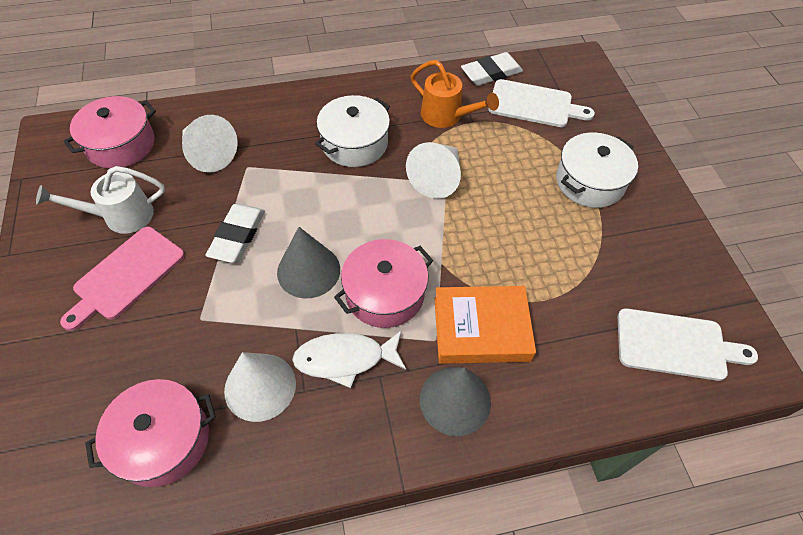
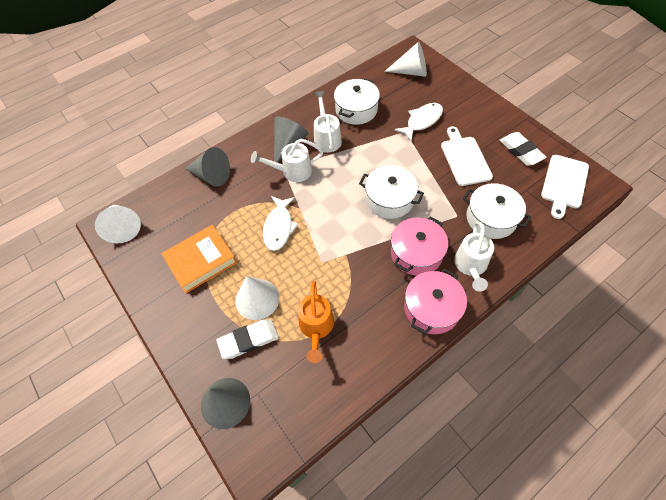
grey cone: 2 -> 3
pink cutting board: 1 -> 0
pink pot: 3 -> 2
white fish: 1 -> 2
white pot: 2 -> 3
white watering can: 1 -> 3

